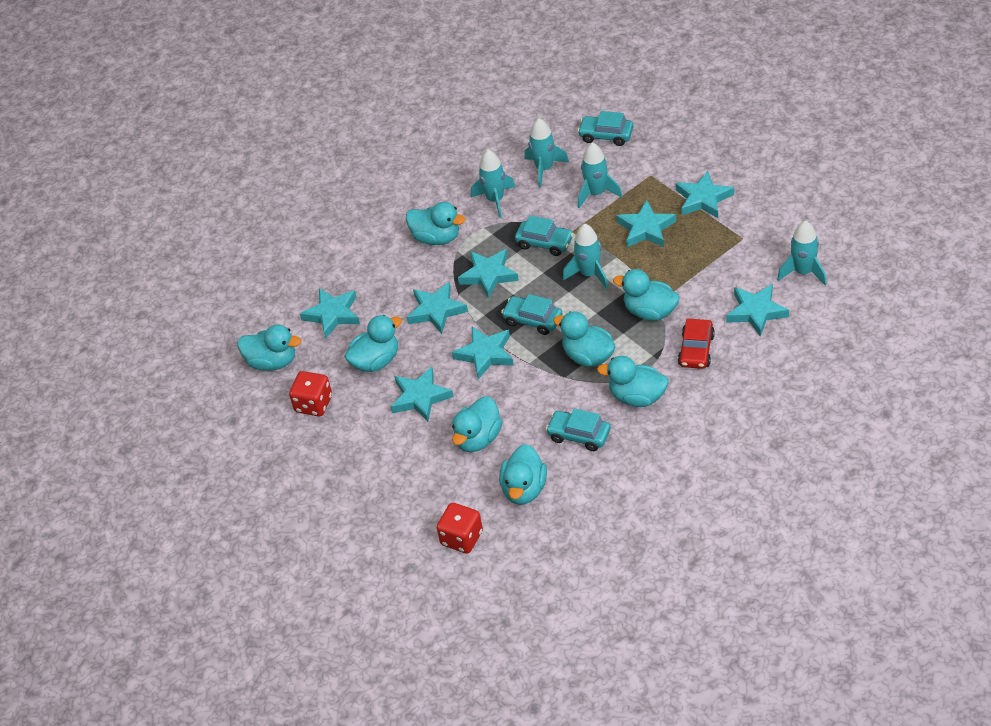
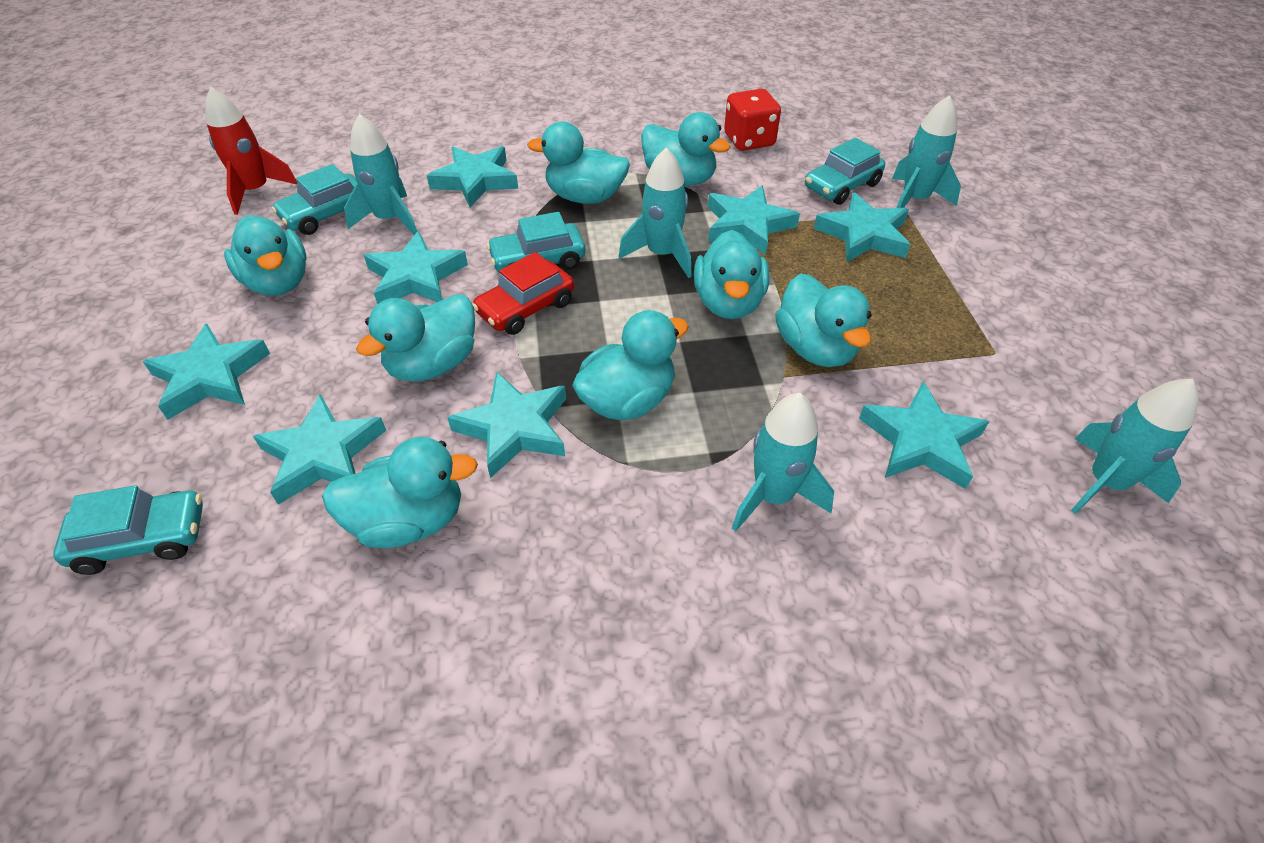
red dice: 2 -> 1
red rocket: 0 -> 1

